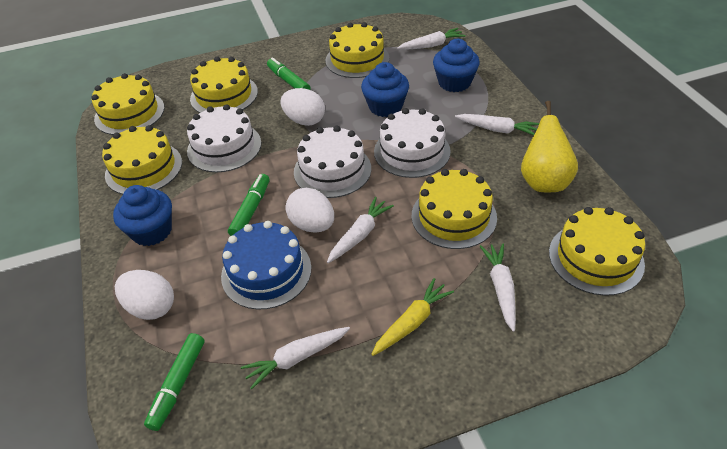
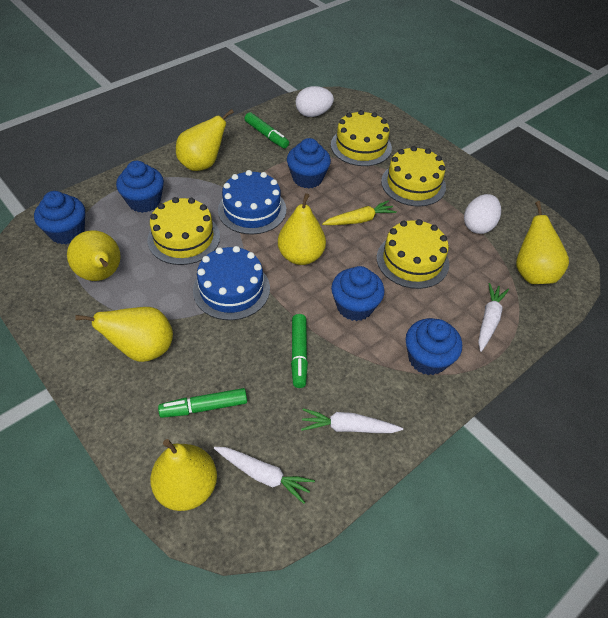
blue cake: 1 -> 2
blue cupcake: 3 -> 5
white cake: 3 -> 0
white carrot: 5 -> 3
white egg: 3 -> 2
yellow cake: 6 -> 4
yellow pear: 1 -> 6

